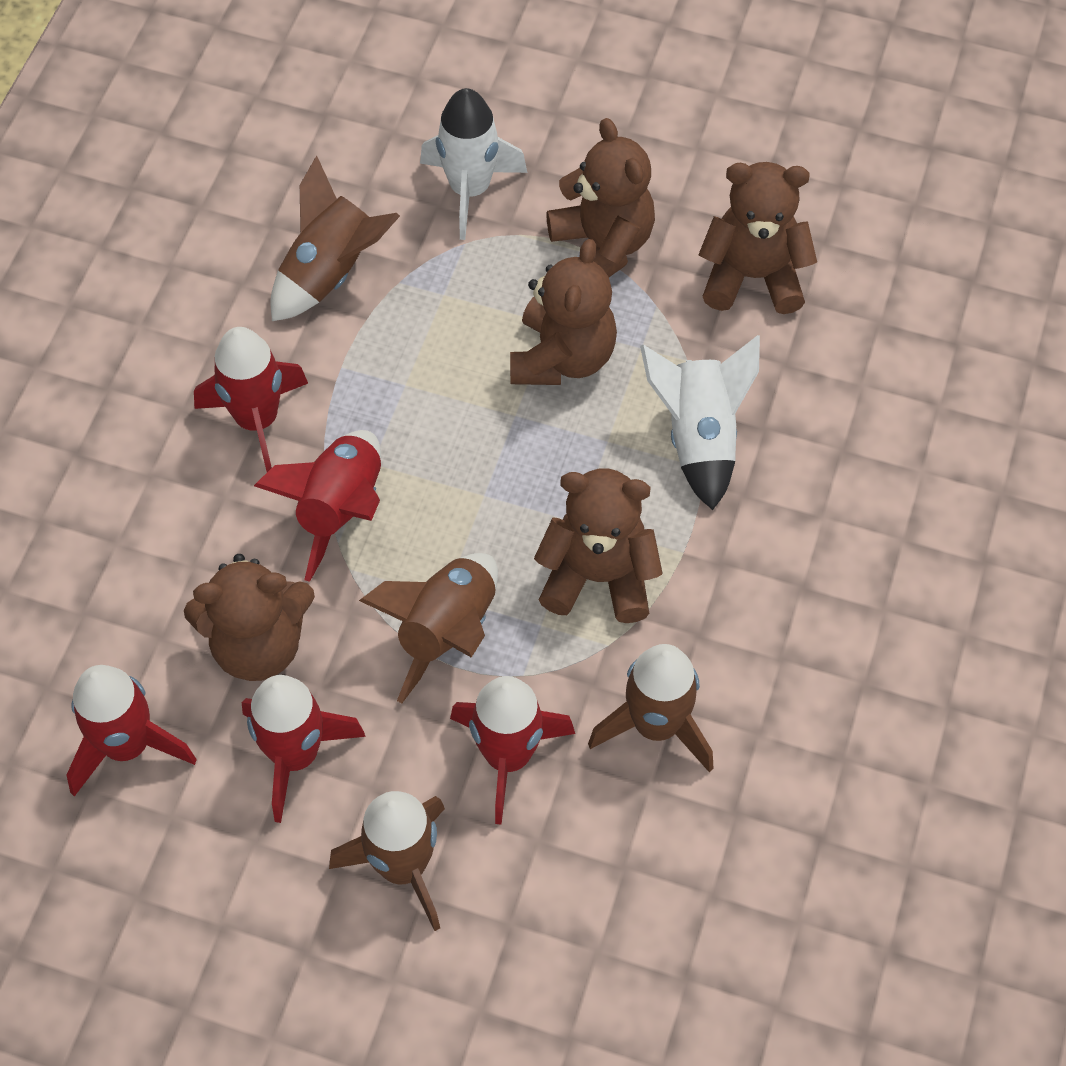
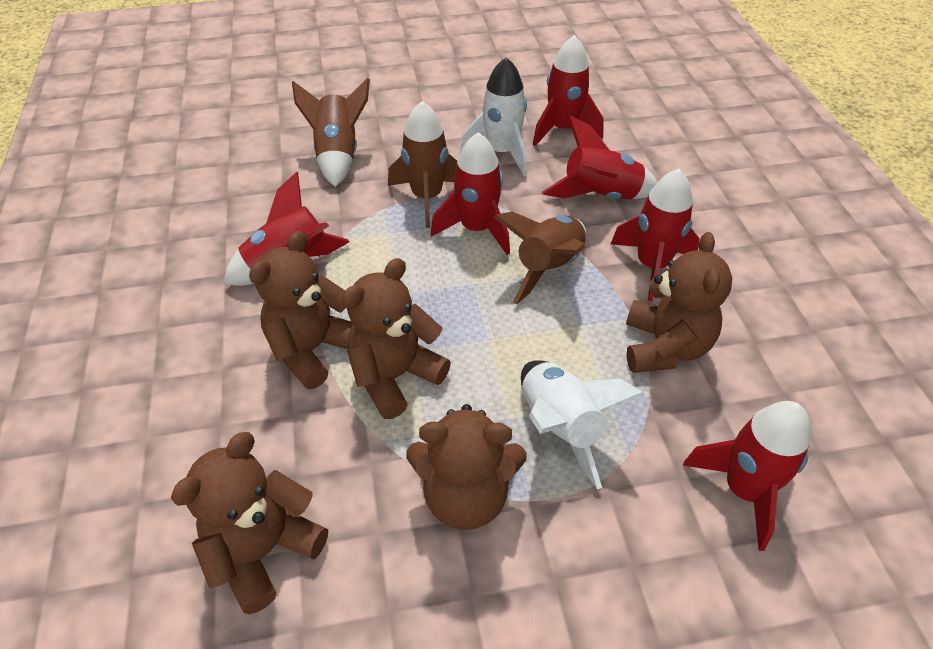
brown rocket: 4 -> 3
red rocket: 5 -> 6

